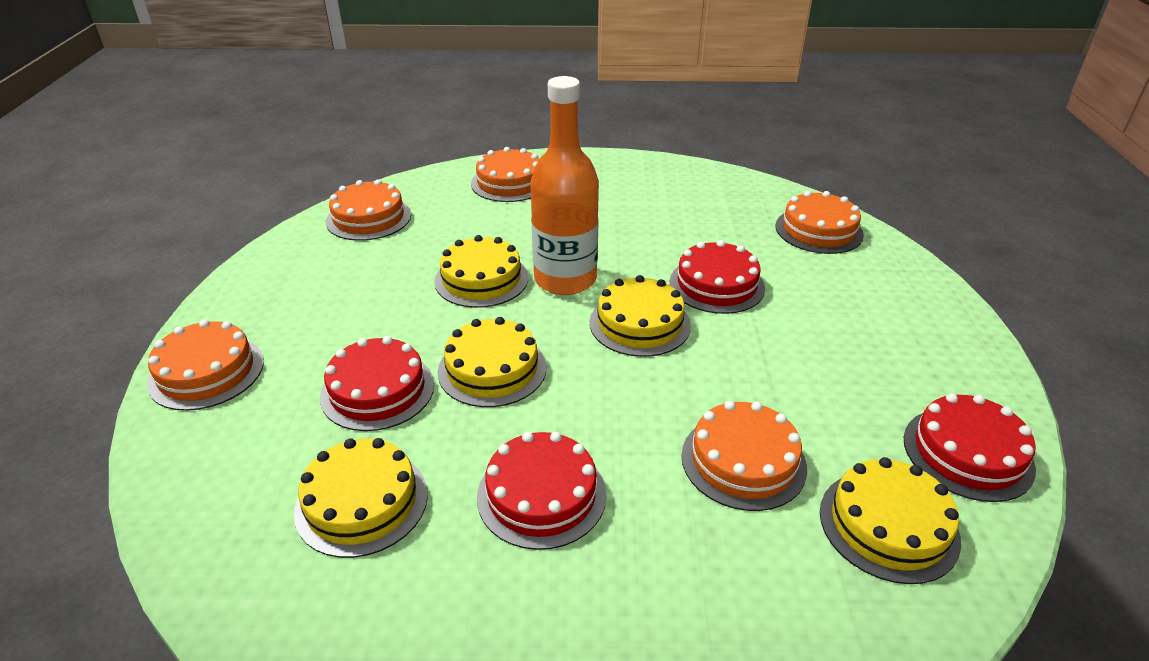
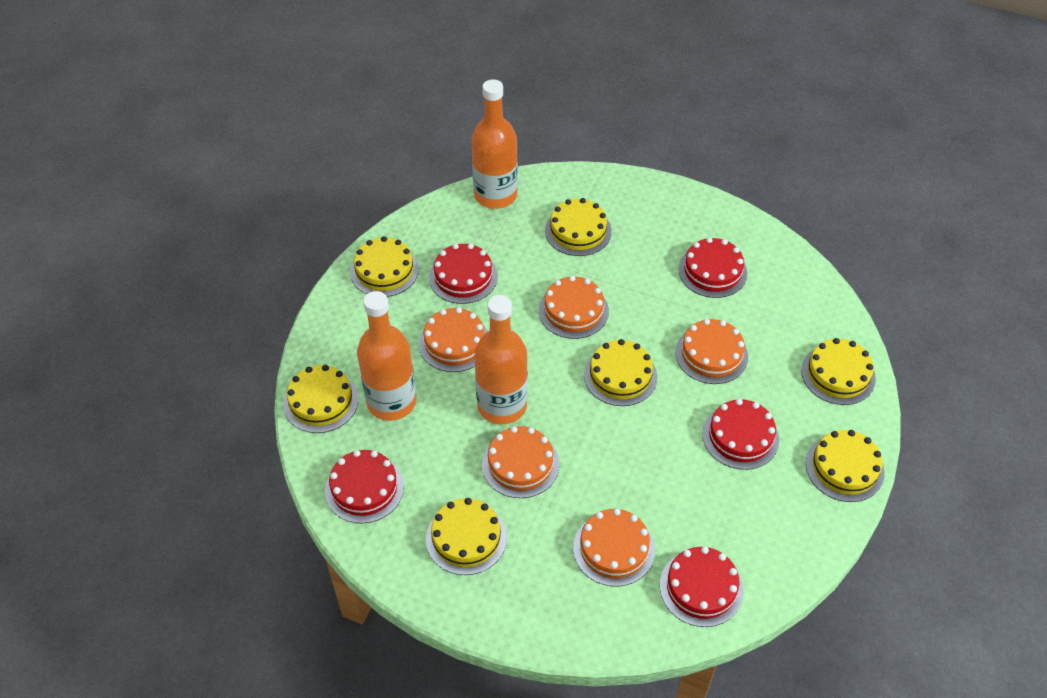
orange bottle: 1 -> 3
red cake: 4 -> 5
yellow cake: 5 -> 7

